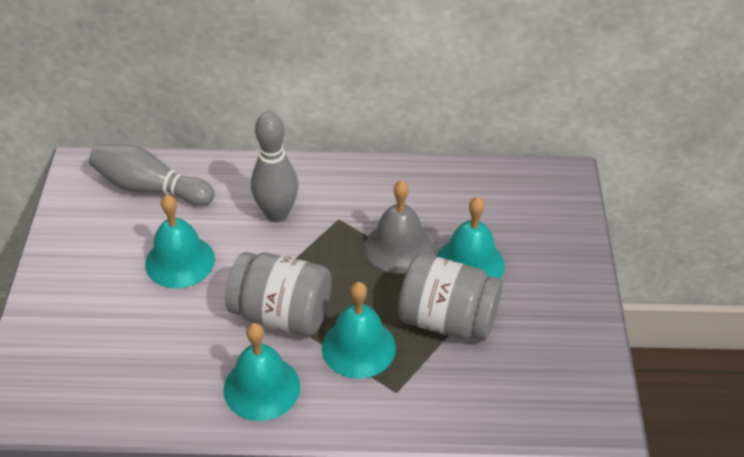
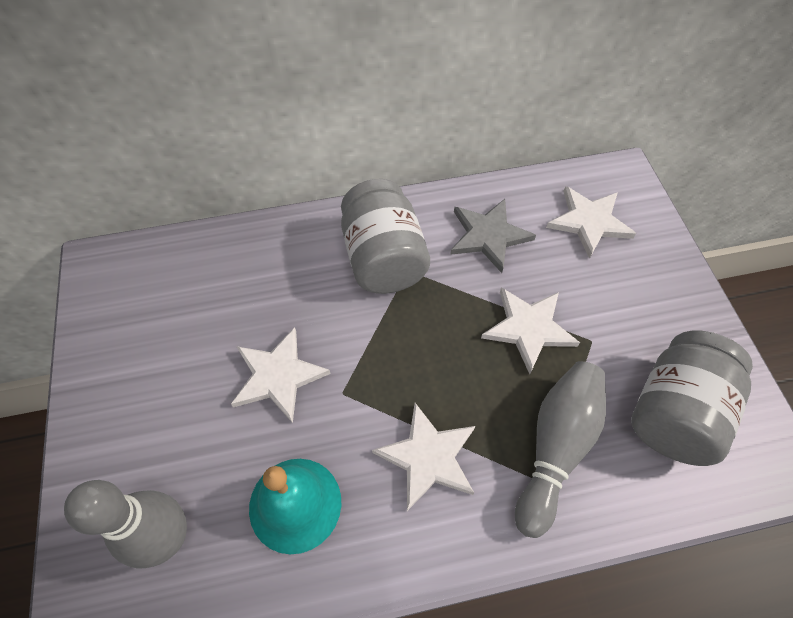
grey bell: 1 -> 0
grey star: 0 -> 1
turquoise bell: 4 -> 1
white star: 0 -> 4

